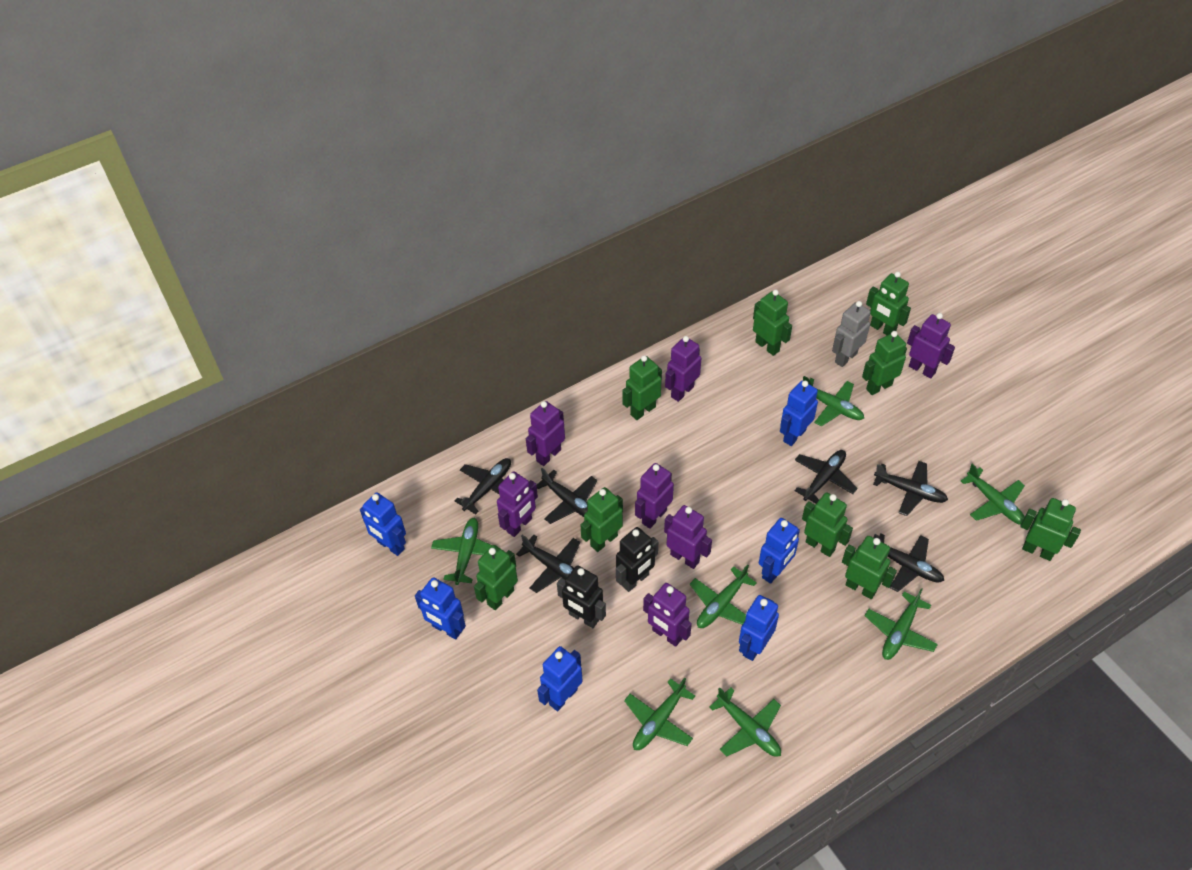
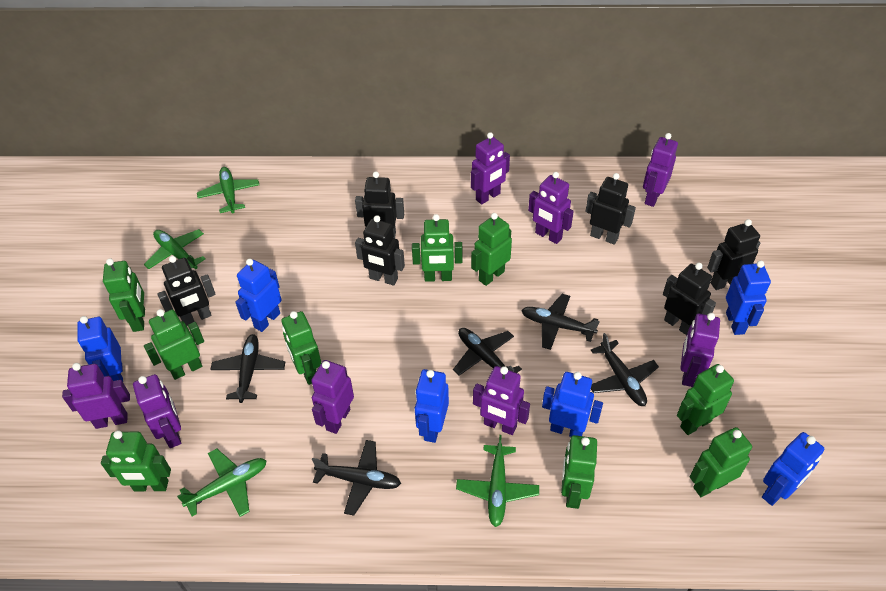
black plane: 6 -> 5
black robot: 2 -> 6
green plane: 7 -> 4
grey robot: 1 -> 0
purple robot: 7 -> 8

